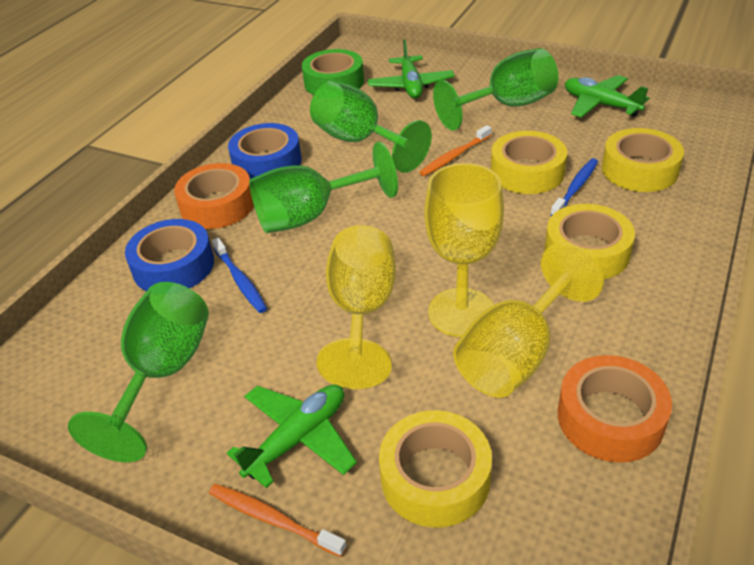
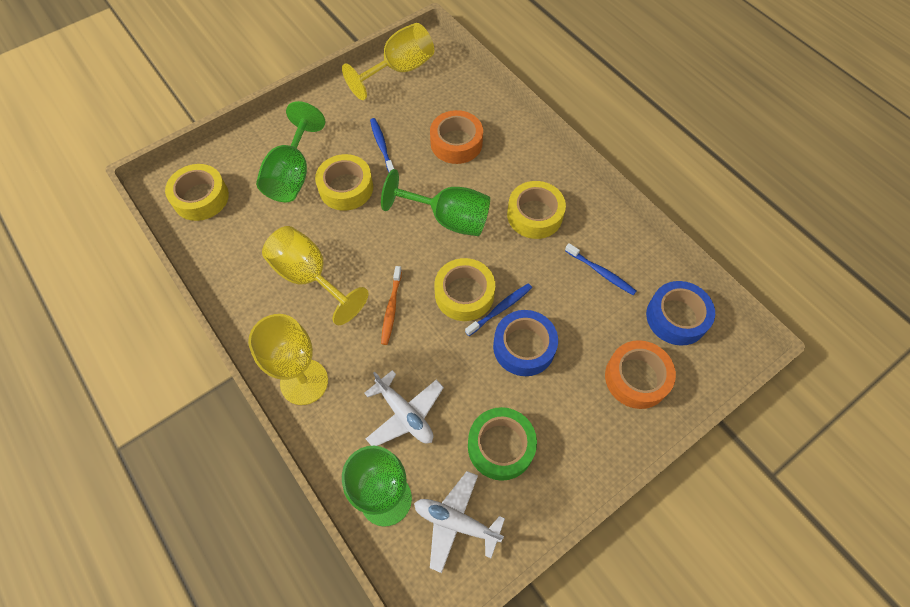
blue toothbrush: 2 -> 3
green goblet: 4 -> 3
green plane: 3 -> 0
orange toothbrush: 2 -> 1
white plane: 0 -> 2

